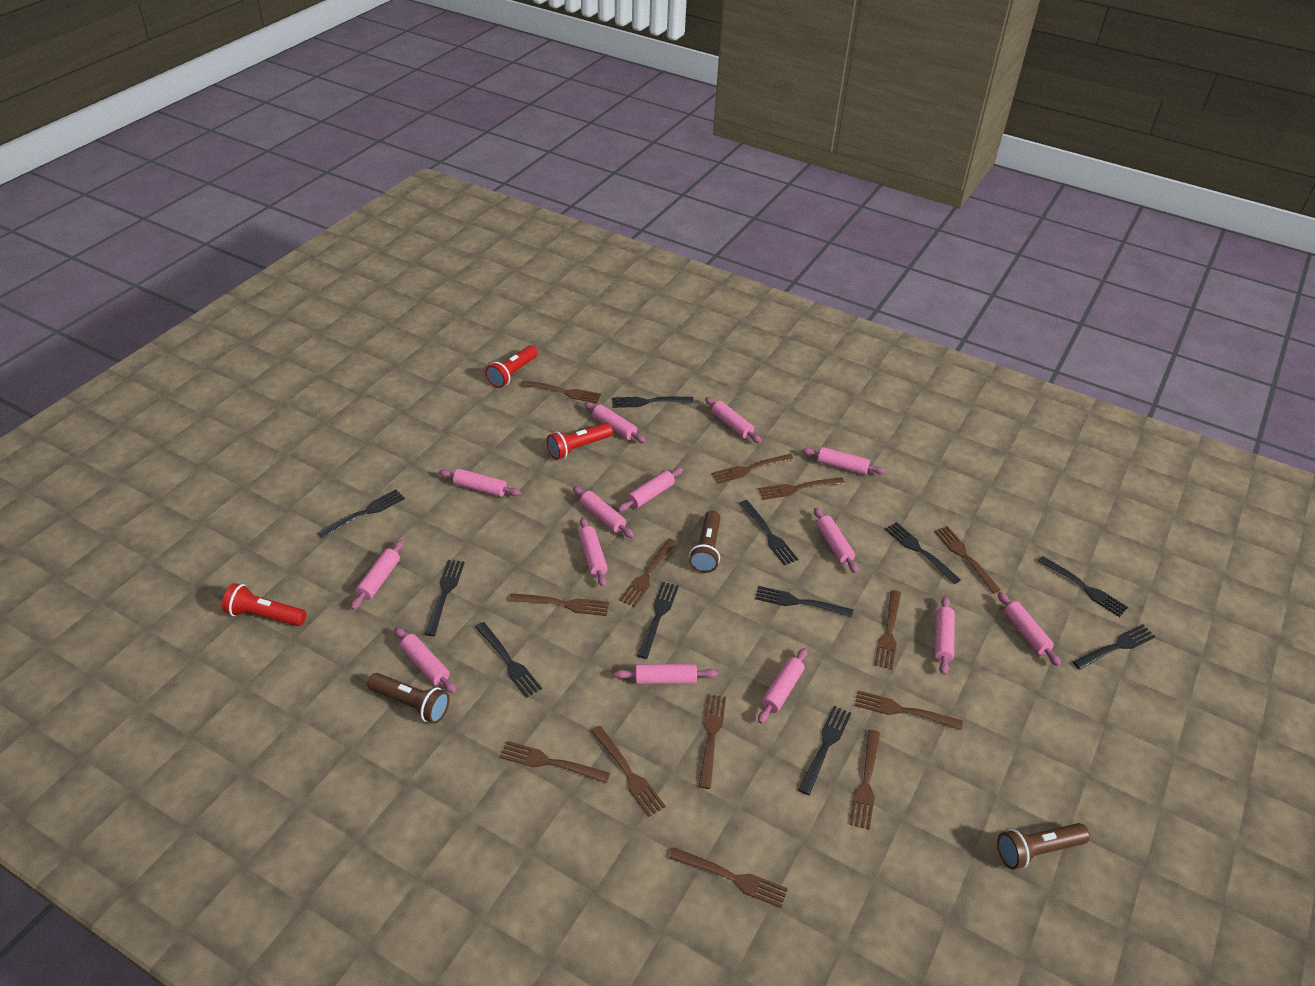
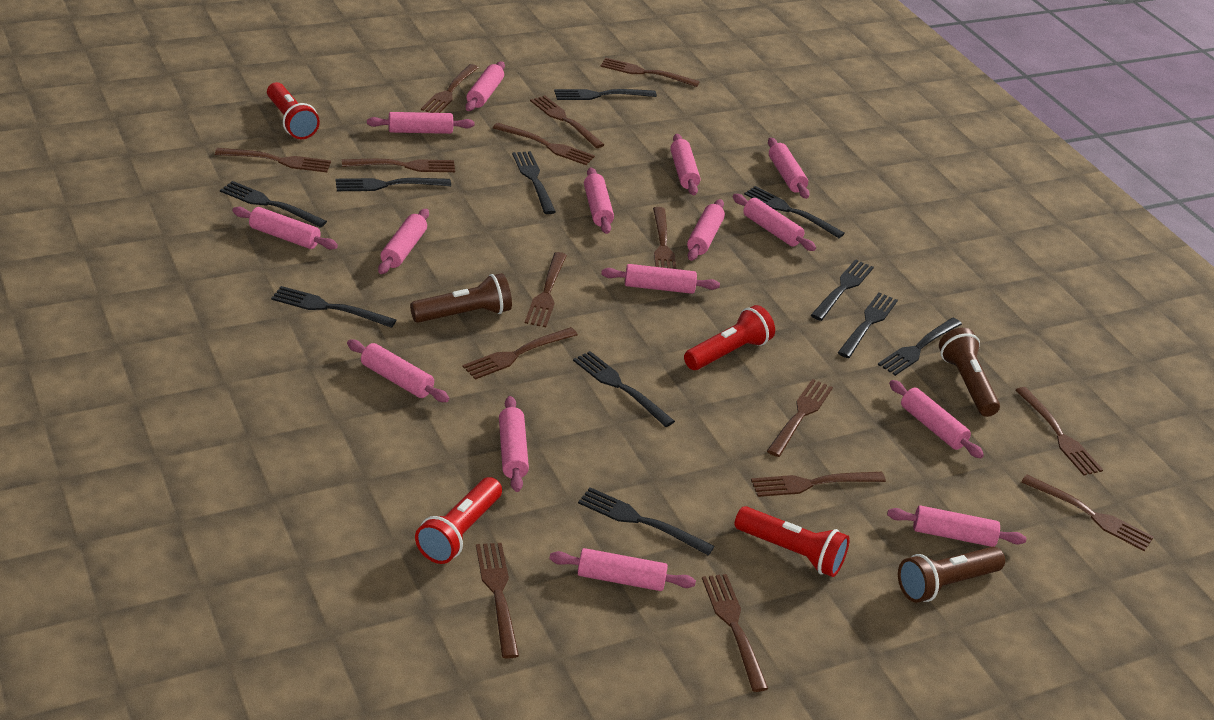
brown fork: 13 -> 15
pink rolling pin: 14 -> 15
red flashlight: 3 -> 4

